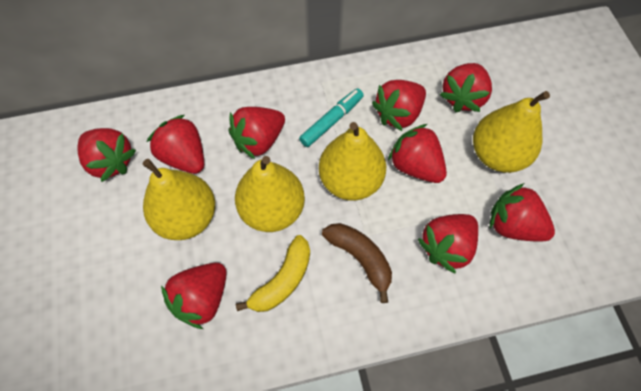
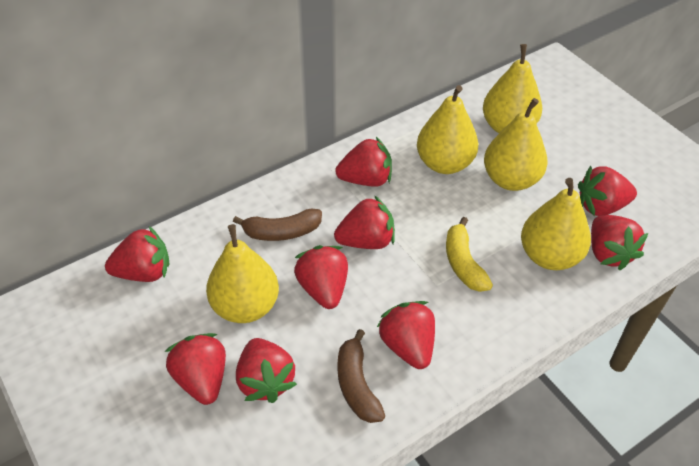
brown banana: 1 -> 2
turquoise marker: 1 -> 0
yellow pear: 4 -> 5

